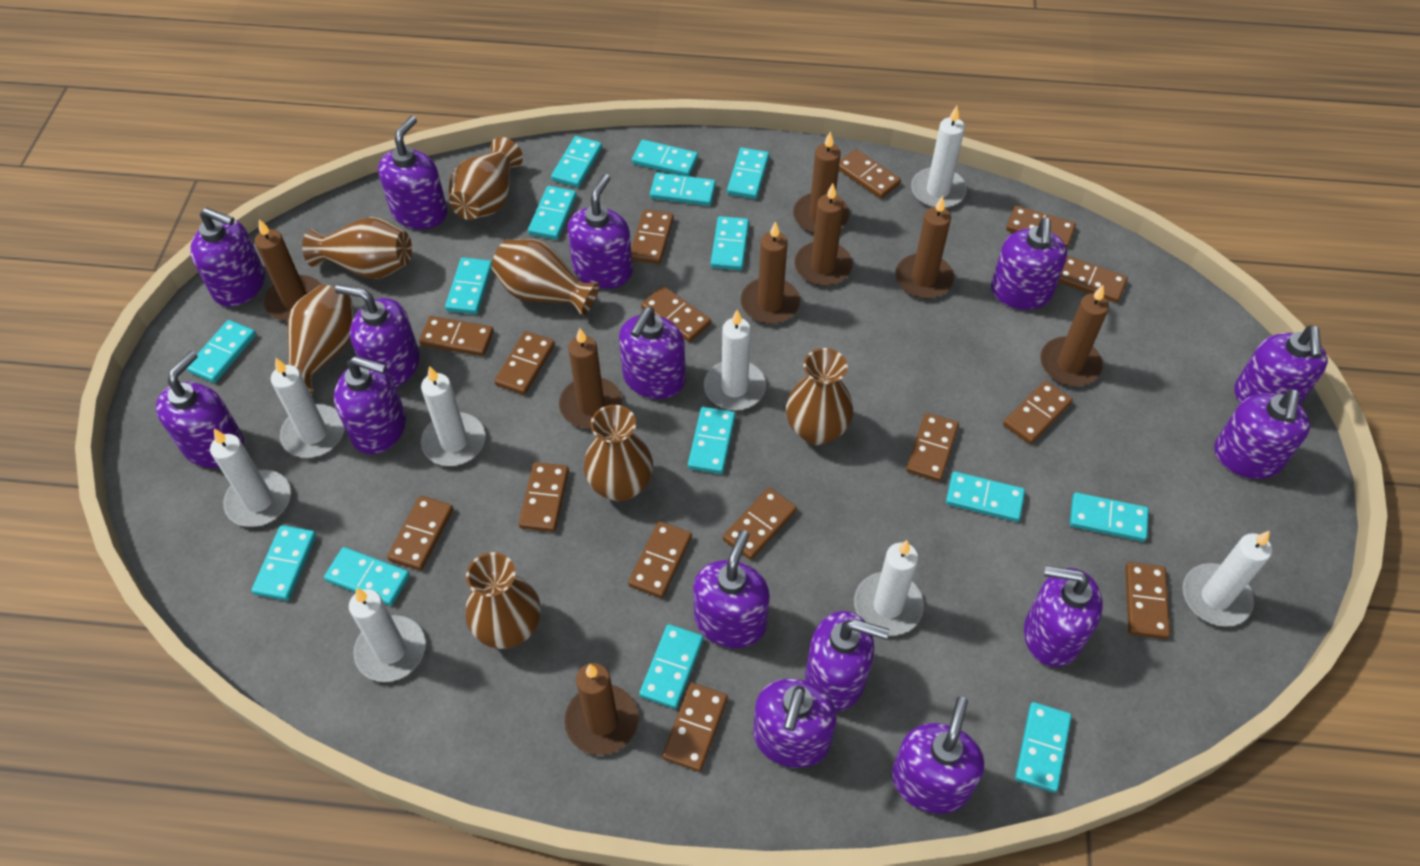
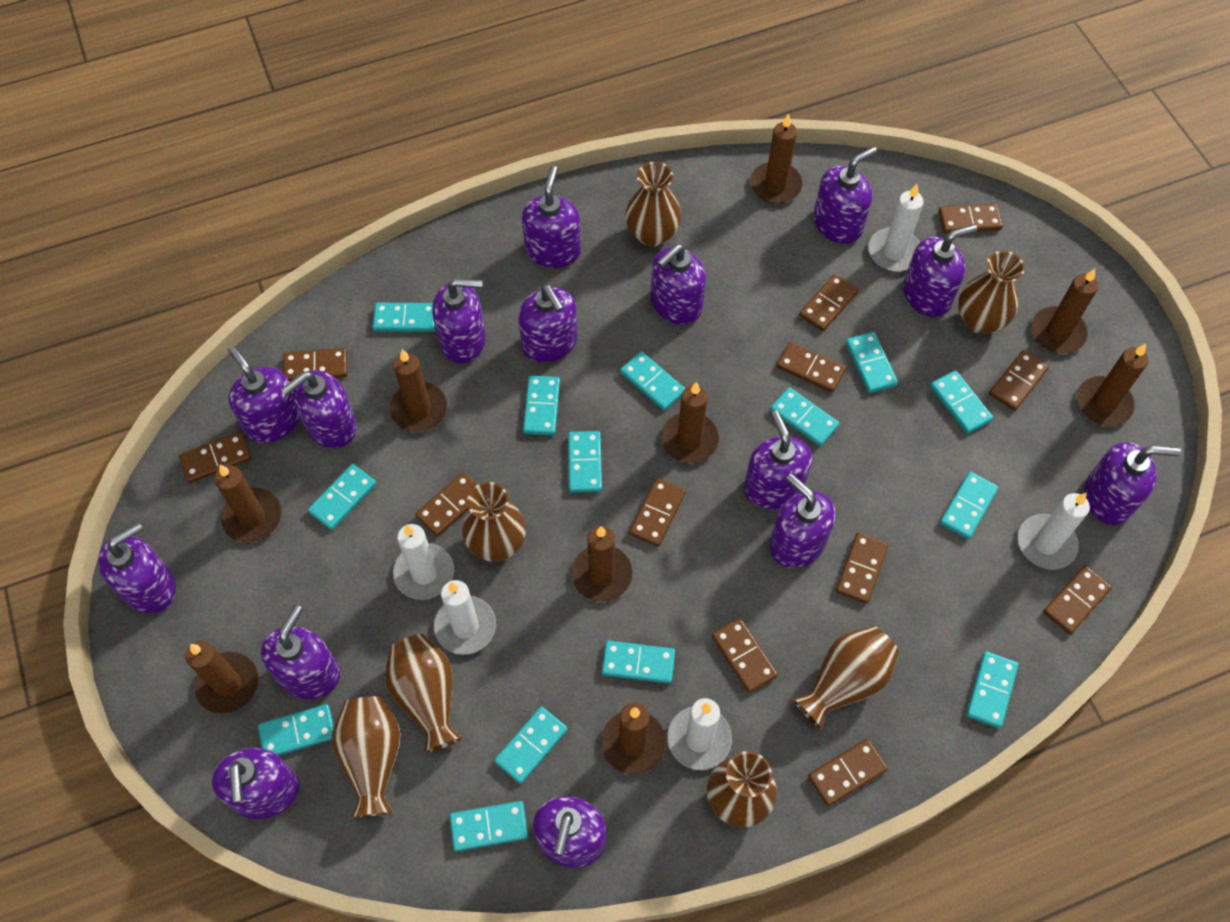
brown candle: 8 -> 9
brown domino: 15 -> 12
turquoise domino: 15 -> 14
white candle: 8 -> 5

